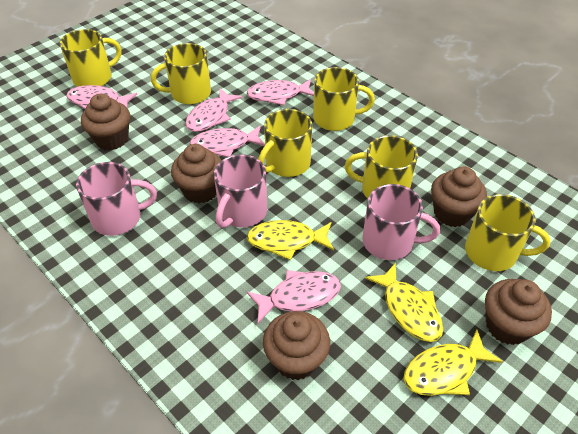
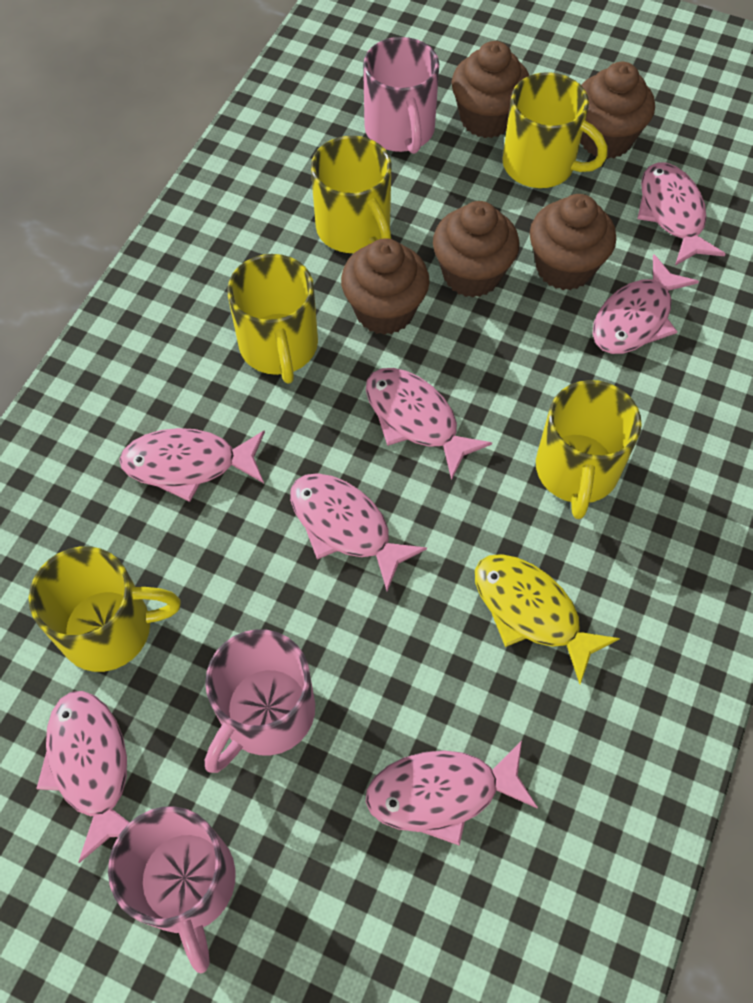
pink fish: 5 -> 7
yellow fish: 3 -> 1
yellow mug: 6 -> 5

